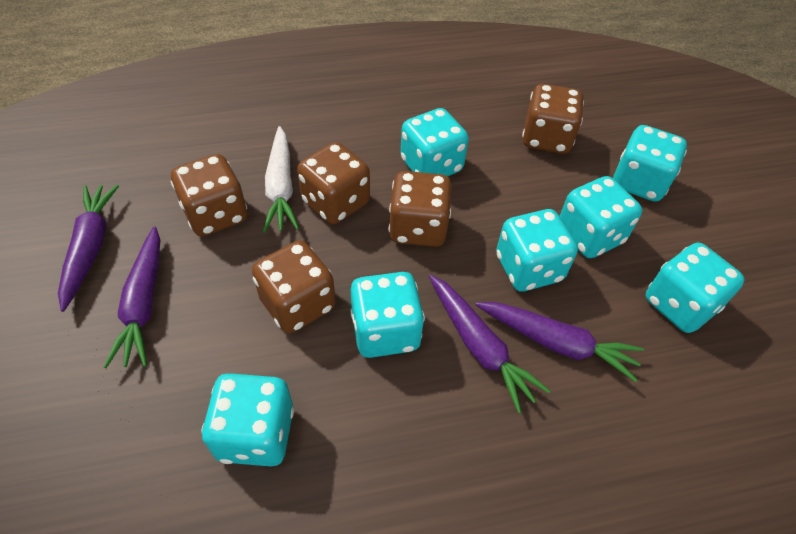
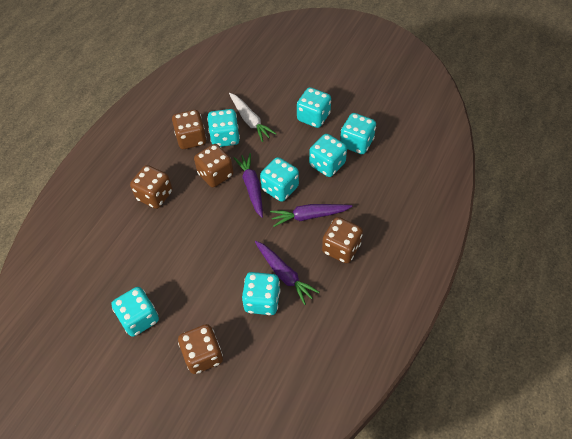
purple carrot: 4 -> 3

